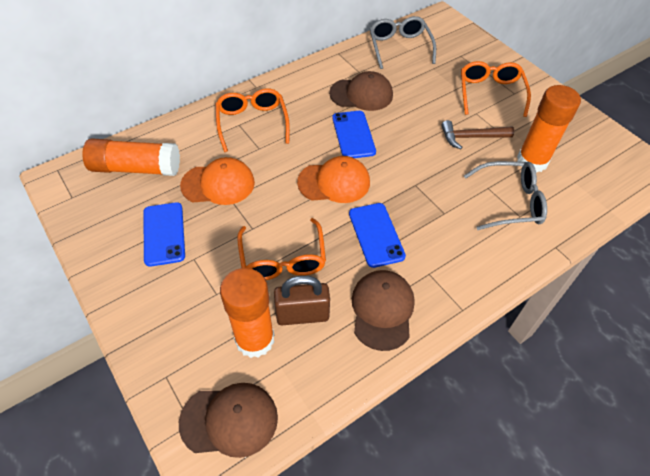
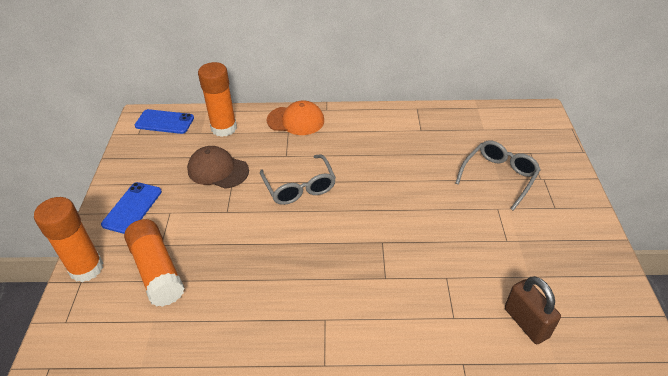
blue phone: 3 -> 2
brown cap: 3 -> 1
brown hammer: 1 -> 0
orange cap: 2 -> 1
orange glasses: 3 -> 0

